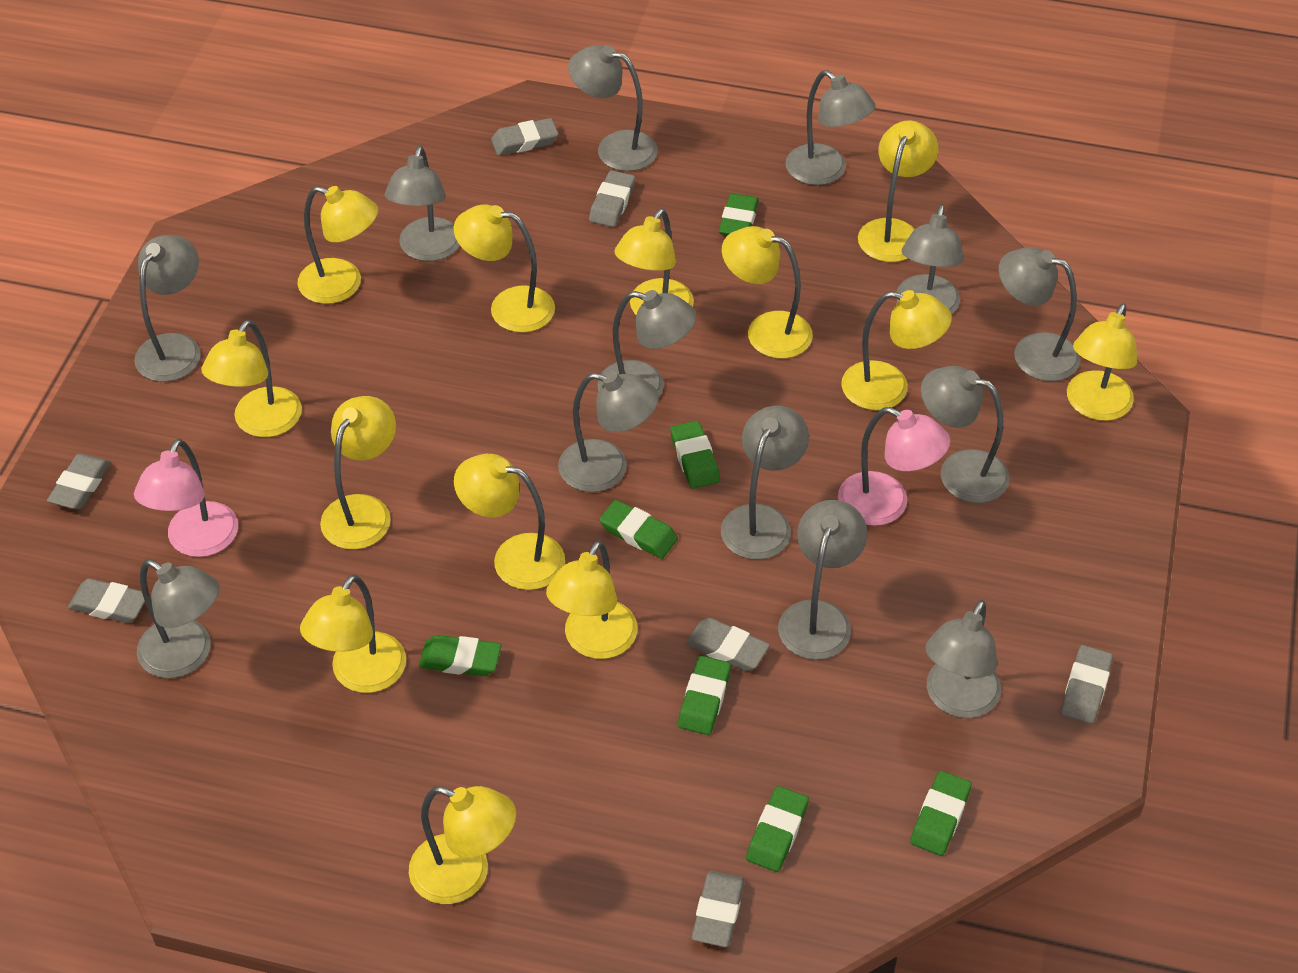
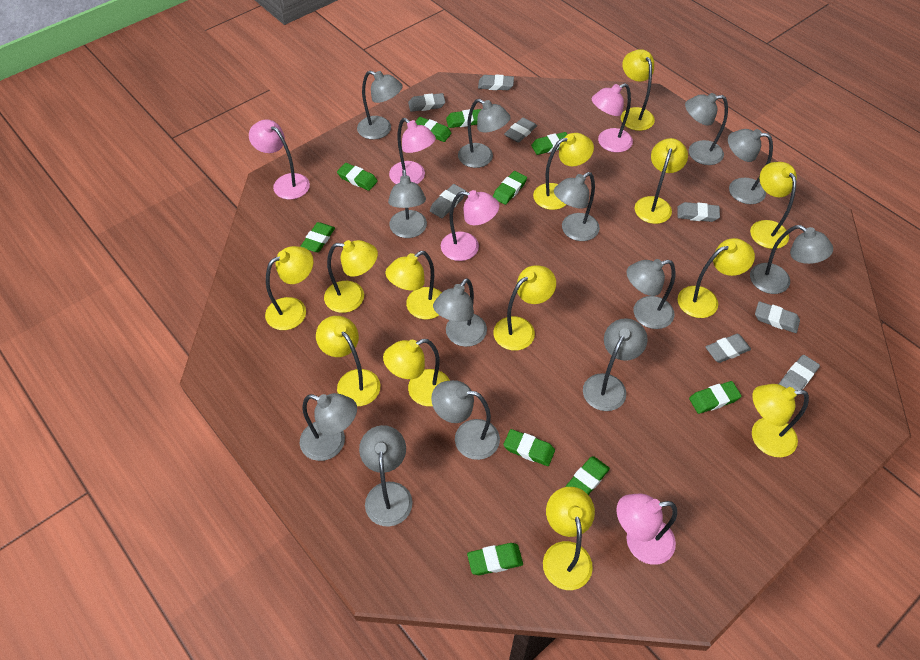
green eraser: 7 -> 10
grey eraser: 7 -> 8
pink lamp: 2 -> 5

